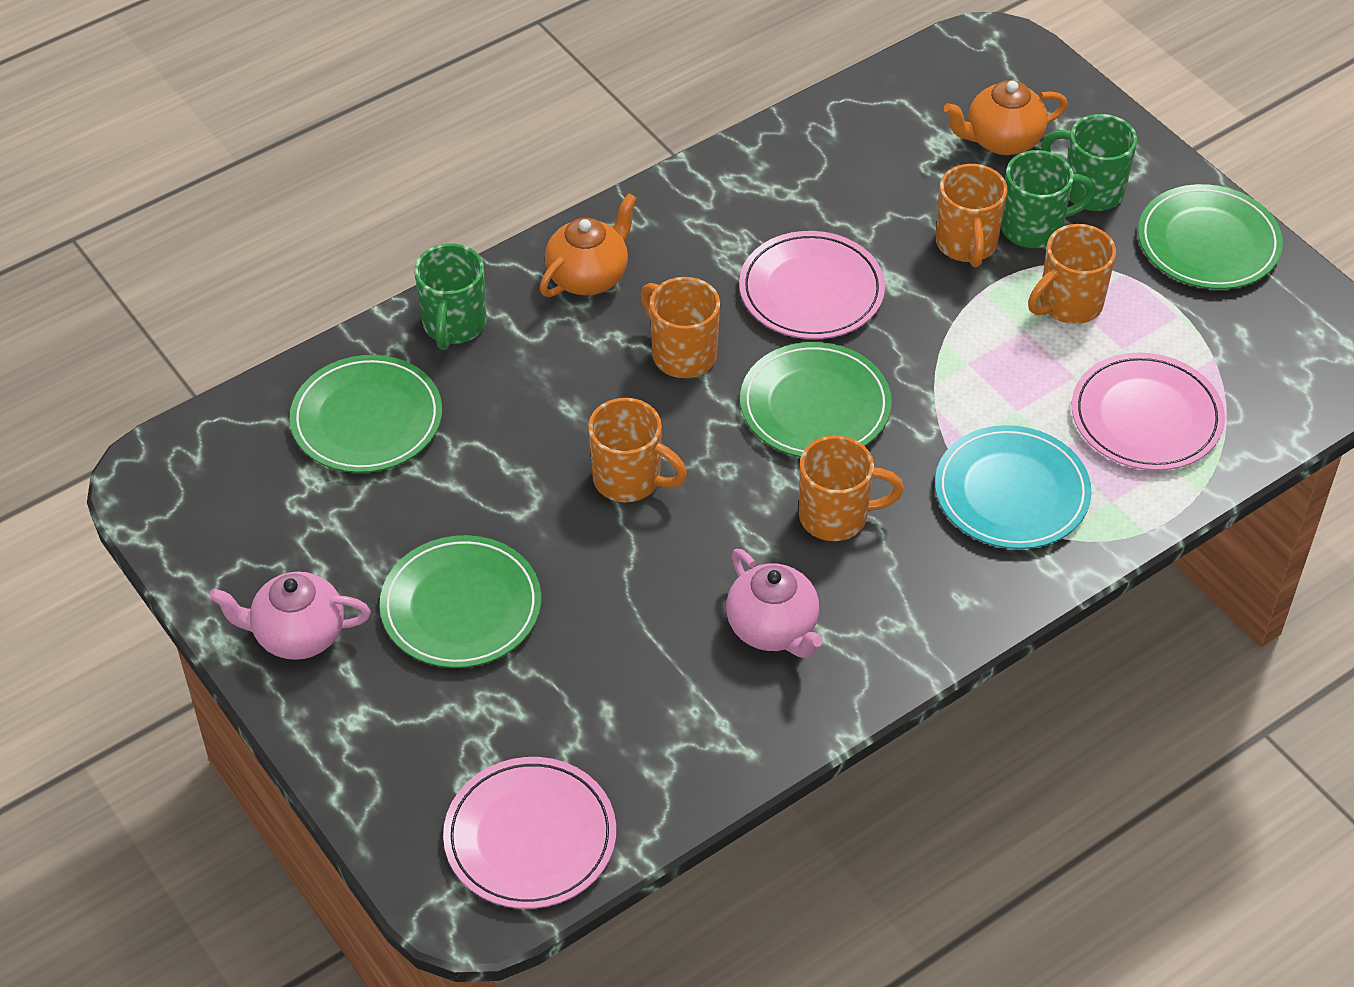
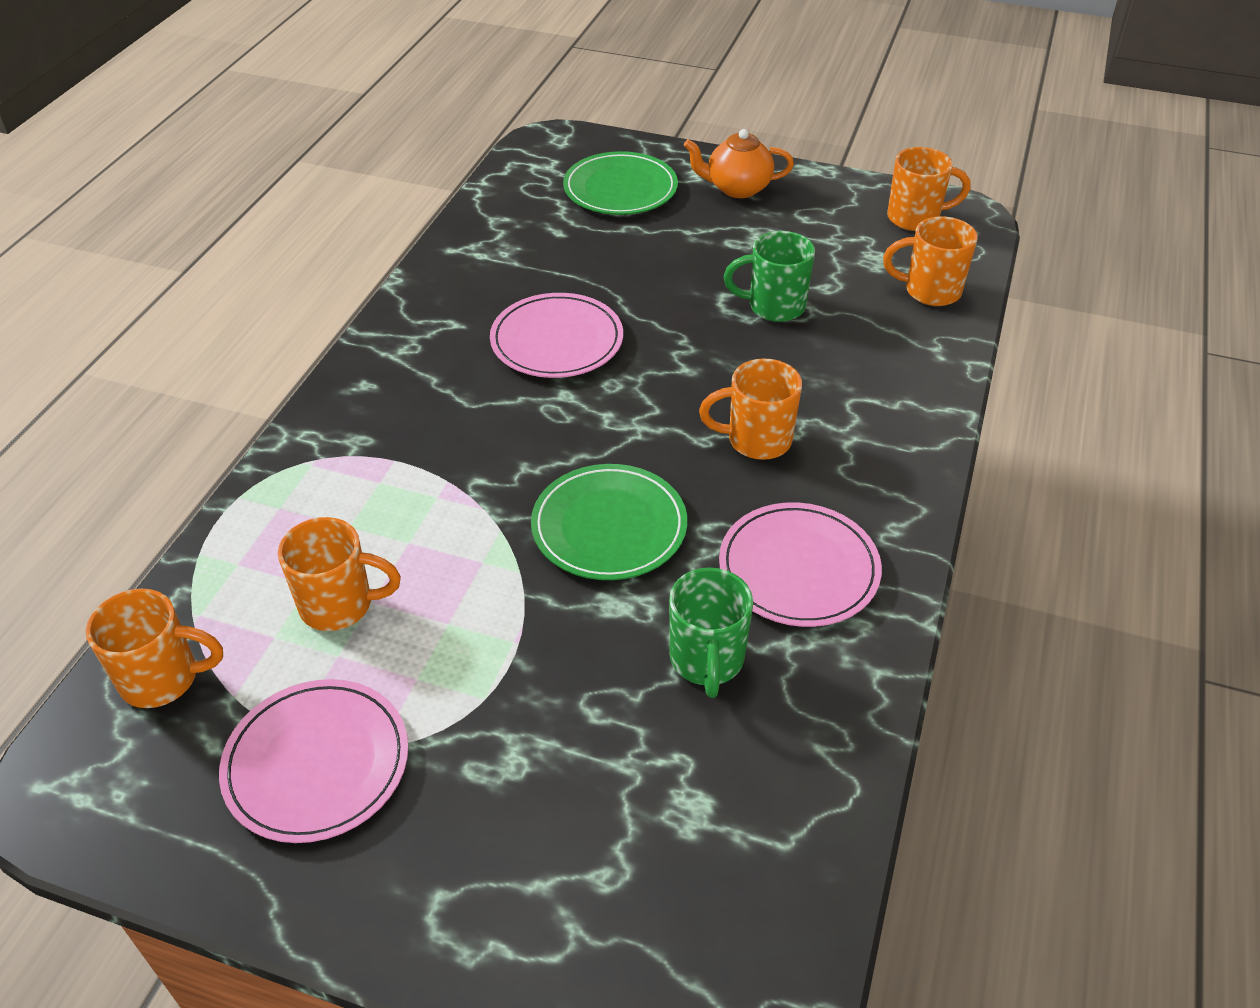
green mug: 3 -> 2
green plate: 4 -> 2
orange teapot: 2 -> 1
pink teapot: 2 -> 0
turquoise plate: 1 -> 0

